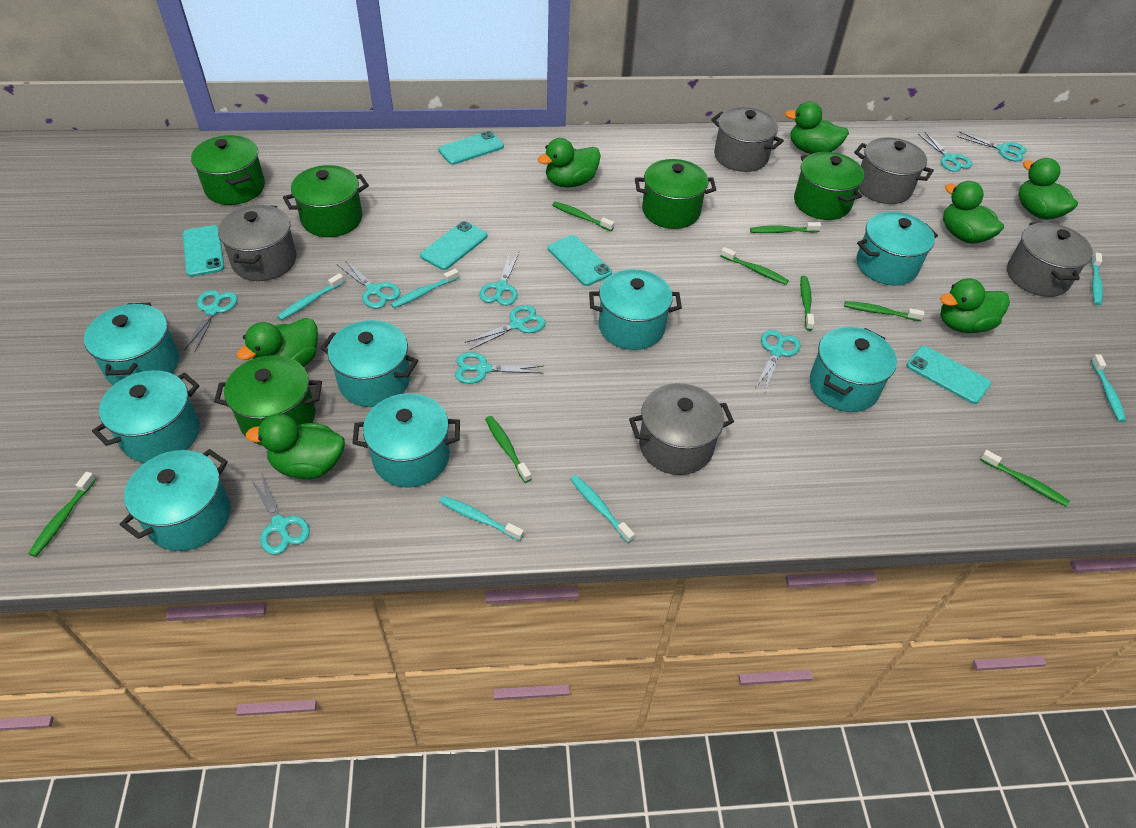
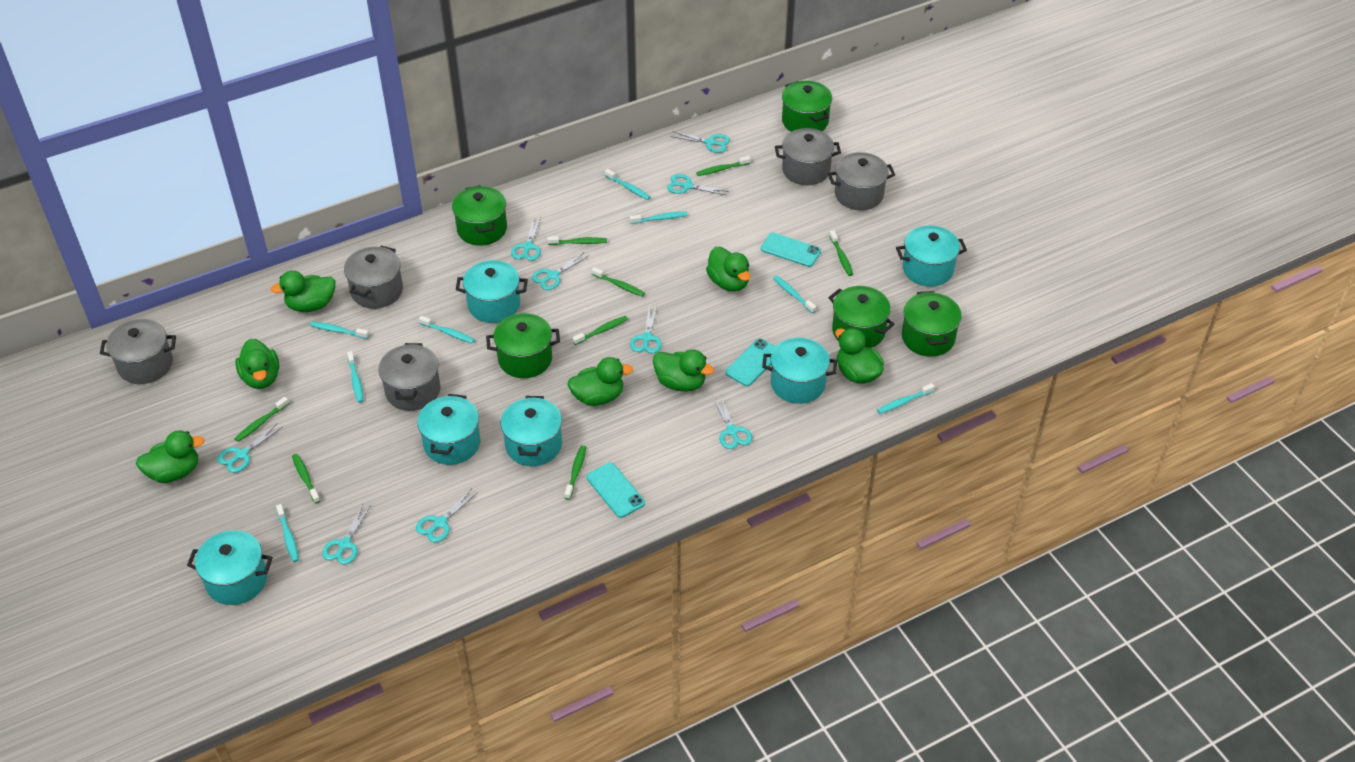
turquoise phone: 5 -> 3
turquoise pot: 8 -> 6
turquoise toothbrush: 6 -> 8

